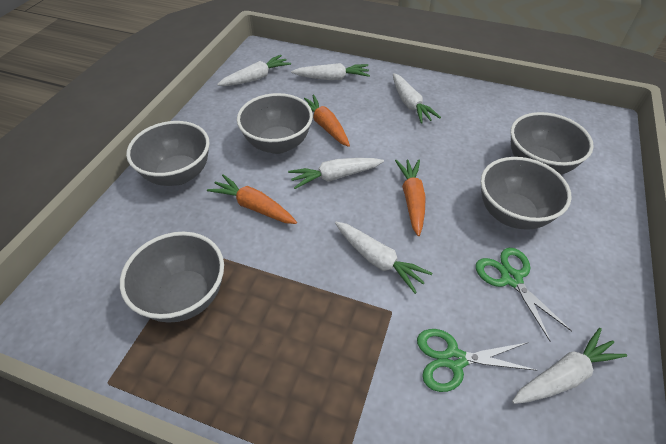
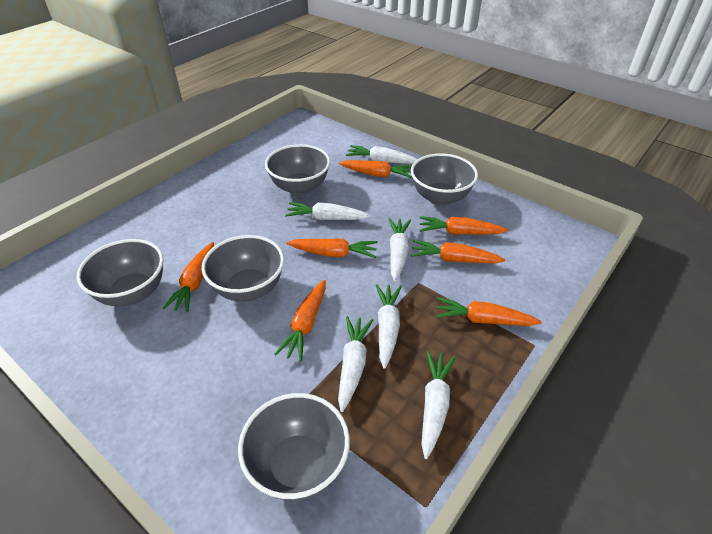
green scissors: 2 -> 0
orange carrot: 3 -> 7

